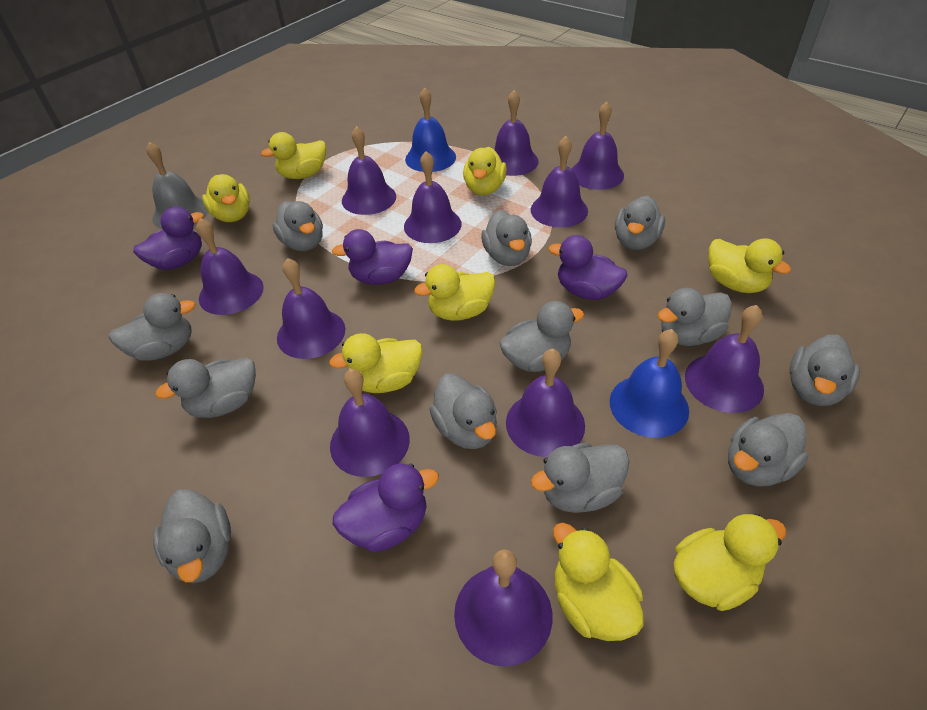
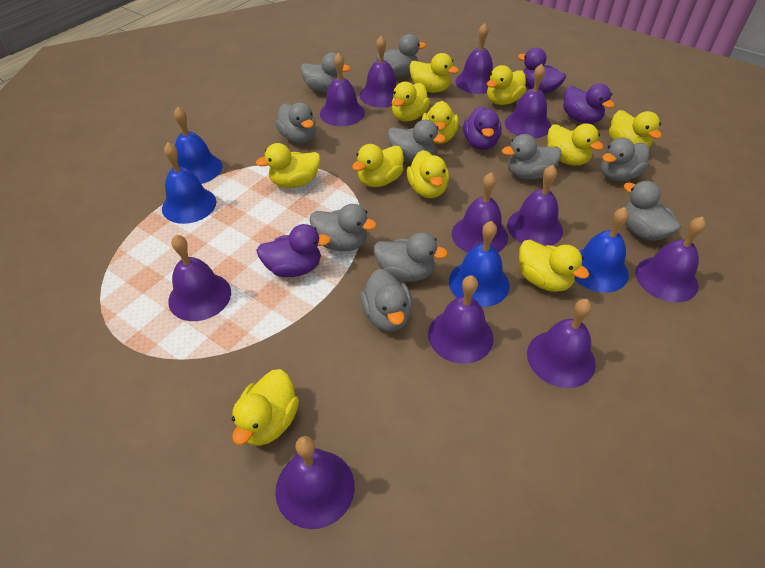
blue bell: 2 -> 4
grey bell: 1 -> 0
grey duck: 12 -> 10
yellow duck: 8 -> 11

